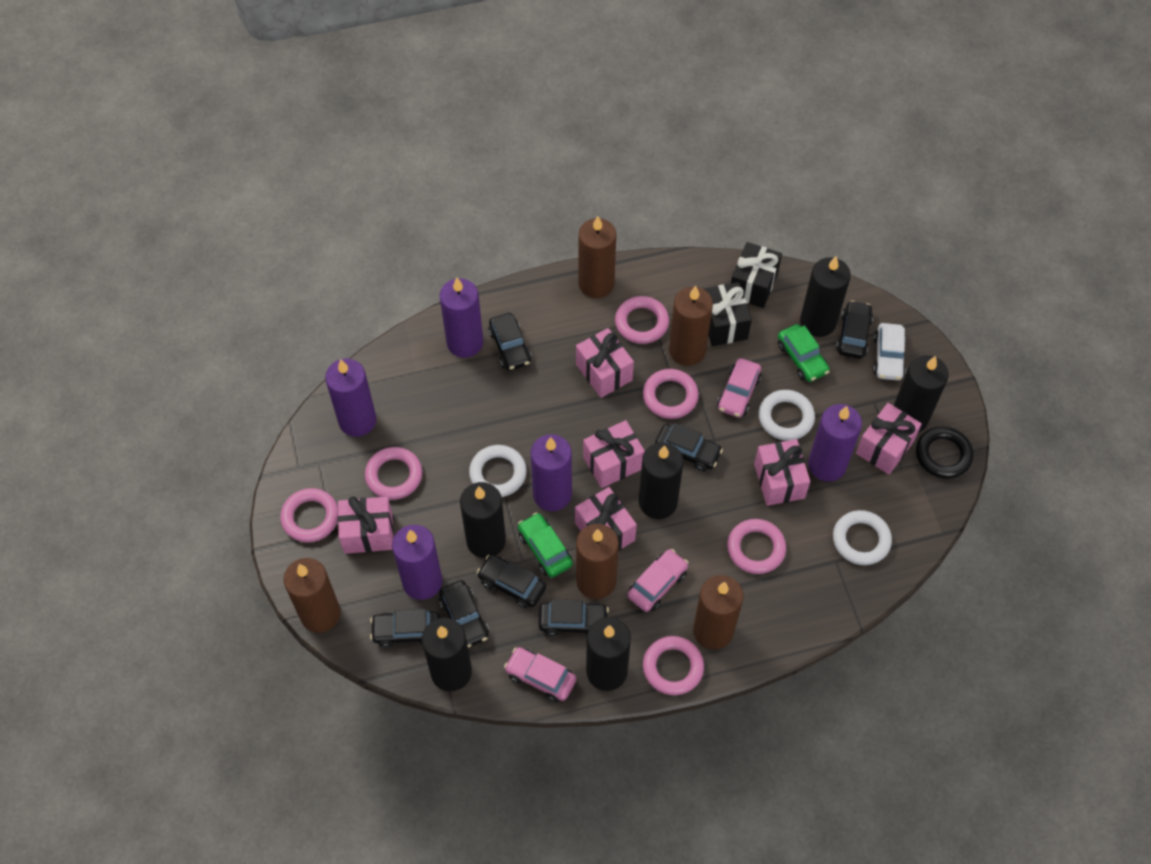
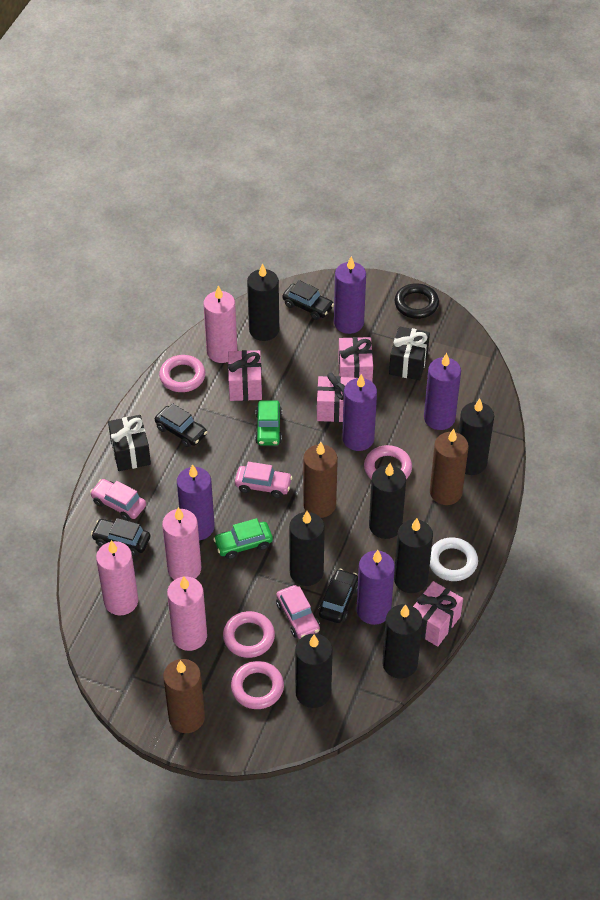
black candle: 6 -> 7
black car: 7 -> 4
brown candle: 5 -> 3
pink candle: 0 -> 4
pink gift: 6 -> 4
pink ring: 6 -> 4
white car: 1 -> 0
white ring: 3 -> 1

